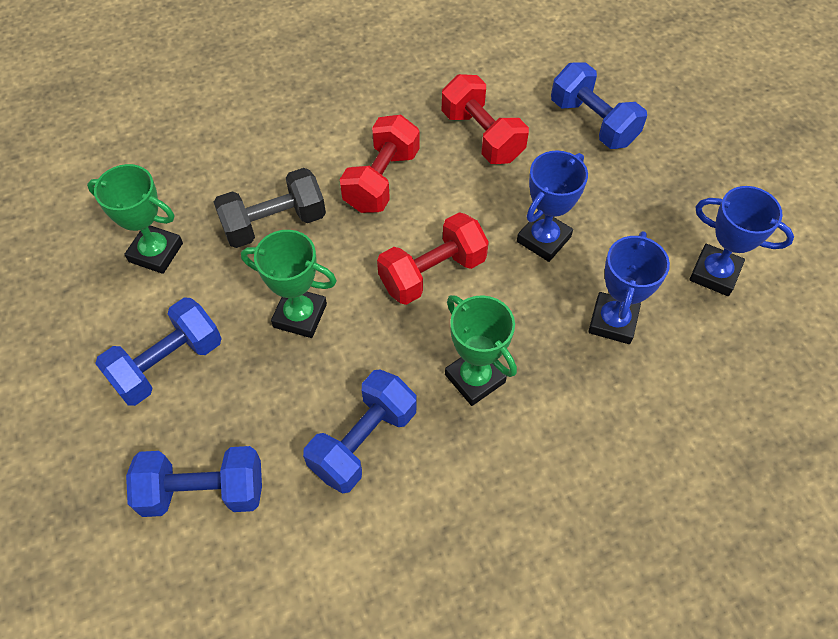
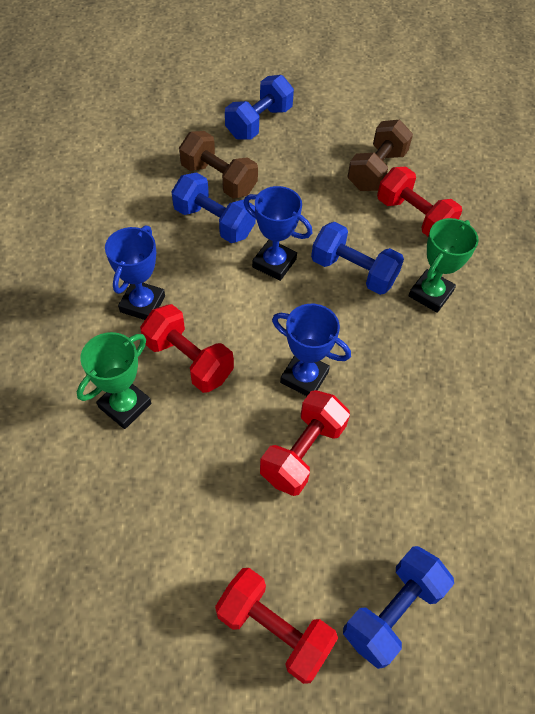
black dumbbell: 1 -> 0
brown dumbbell: 0 -> 2
green trophy: 3 -> 2
red dumbbell: 3 -> 4

